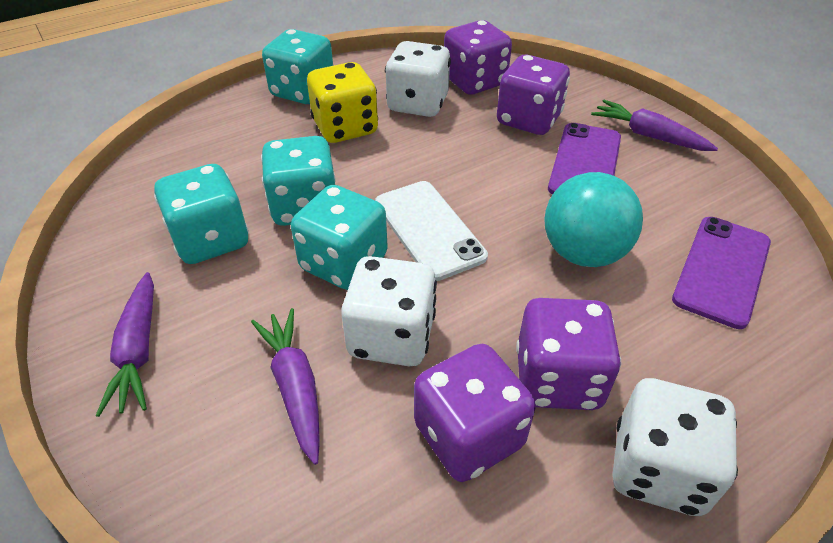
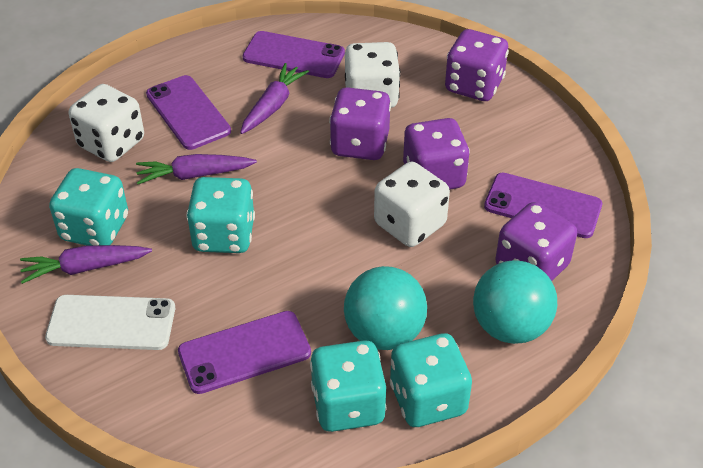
purple phone: 2 -> 4
turquoise ball: 1 -> 2
yellow dice: 1 -> 0

